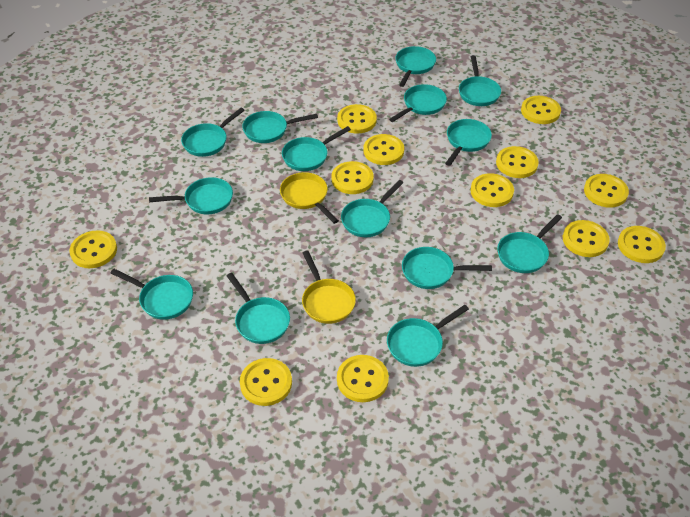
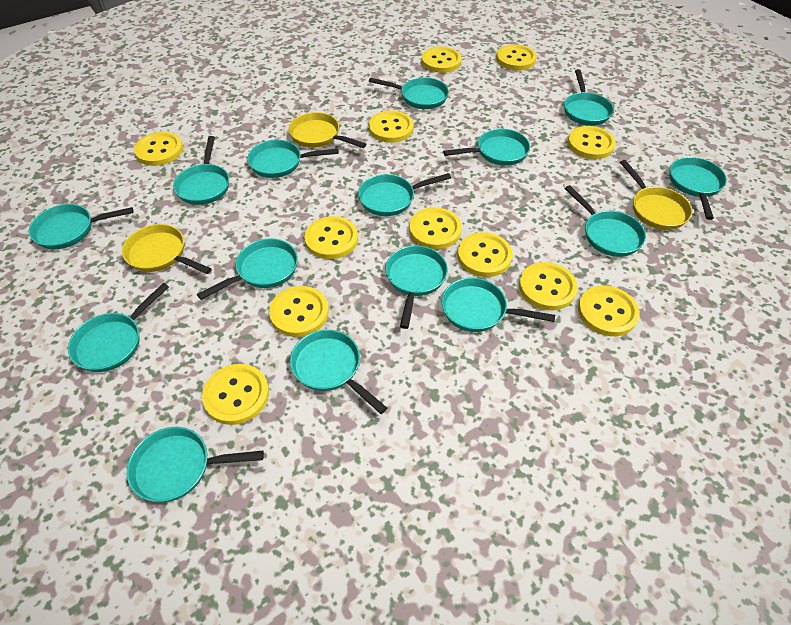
turquoise pan: 14 -> 15
yellow pan: 2 -> 3

